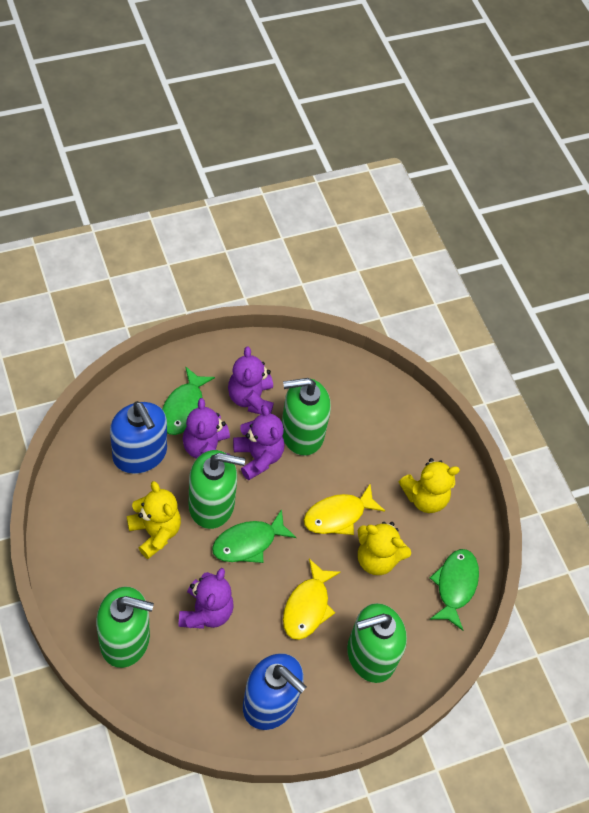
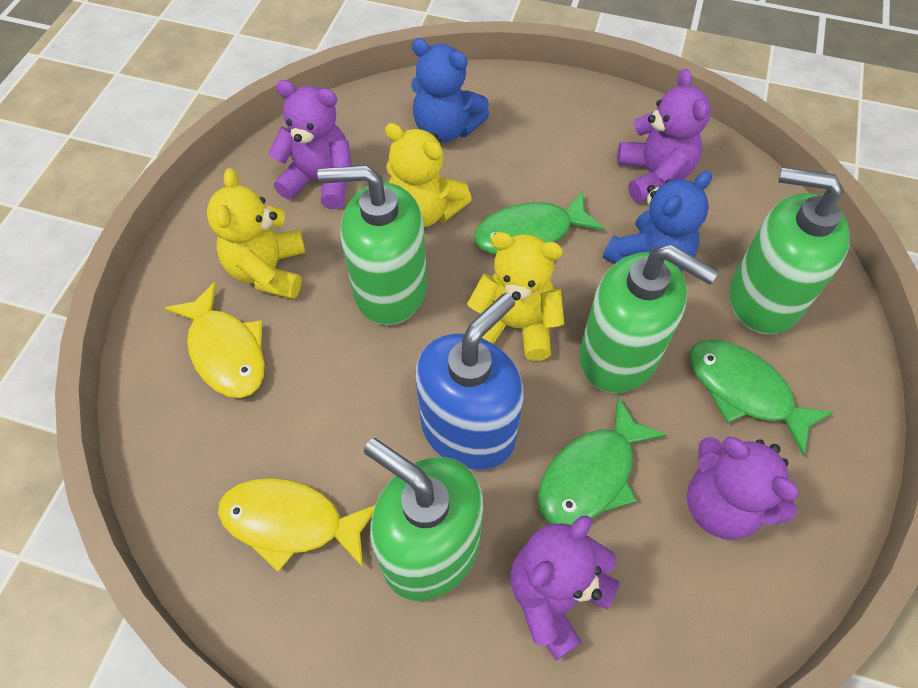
blue soap dispenser: 2 -> 1
blue teddy bear: 0 -> 2

